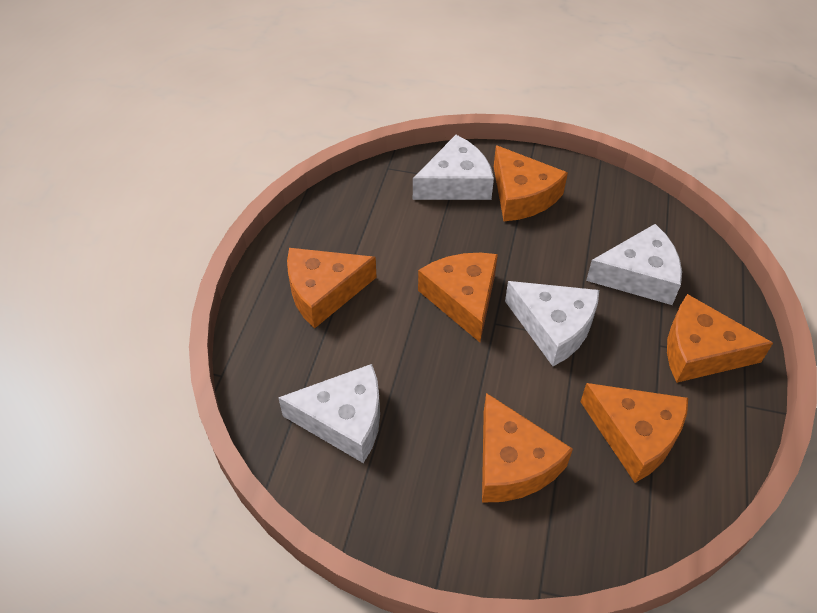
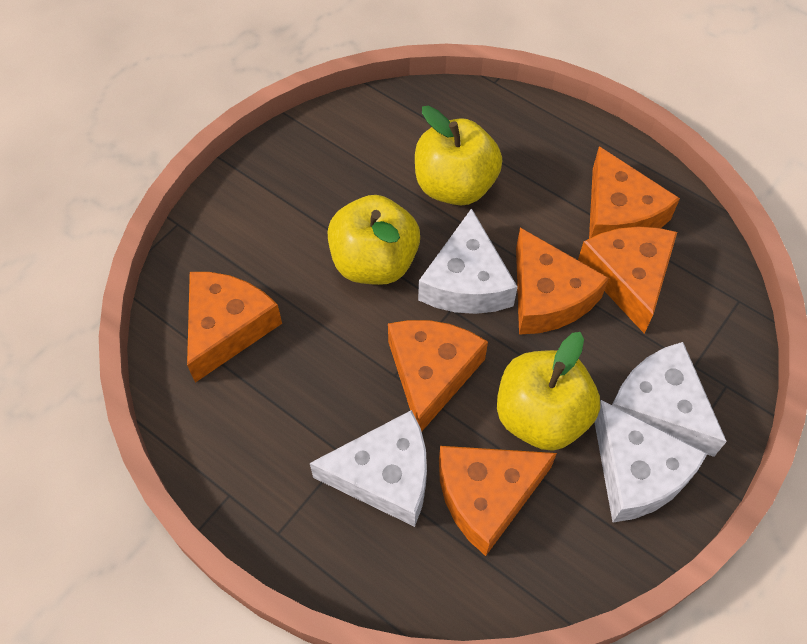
yellow apple: 0 -> 3

